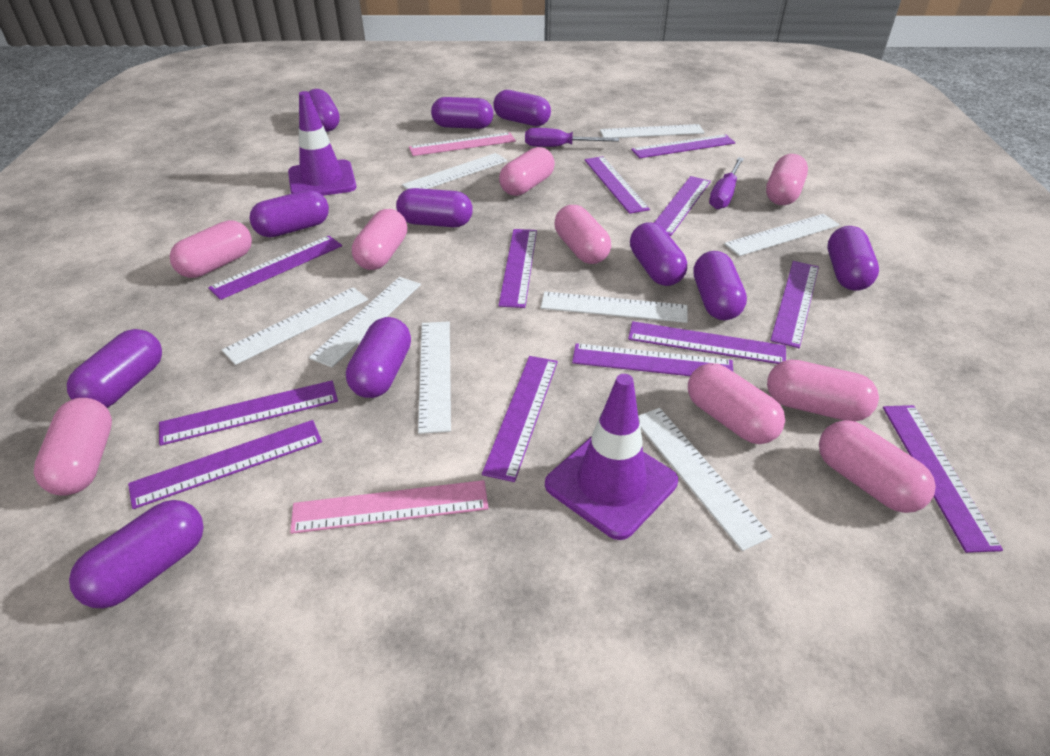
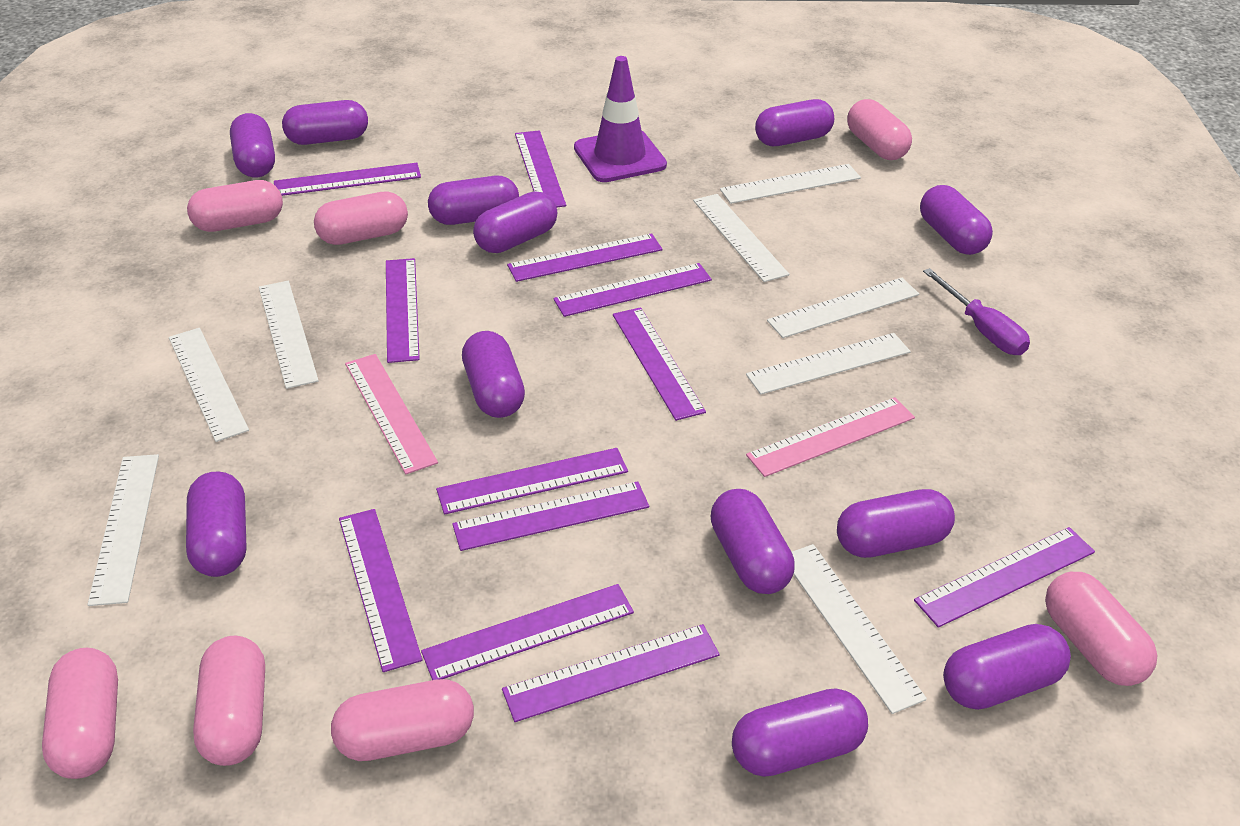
pink capsule: 9 -> 7
purple capsule: 11 -> 12
purple screwdriver: 2 -> 1
purple traffic cone: 2 -> 1

